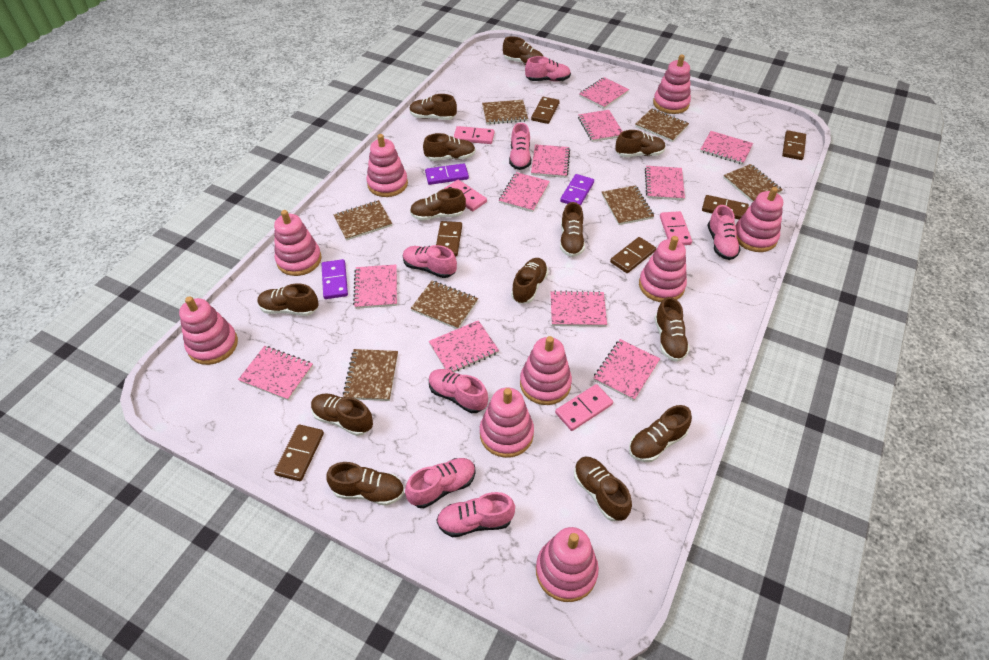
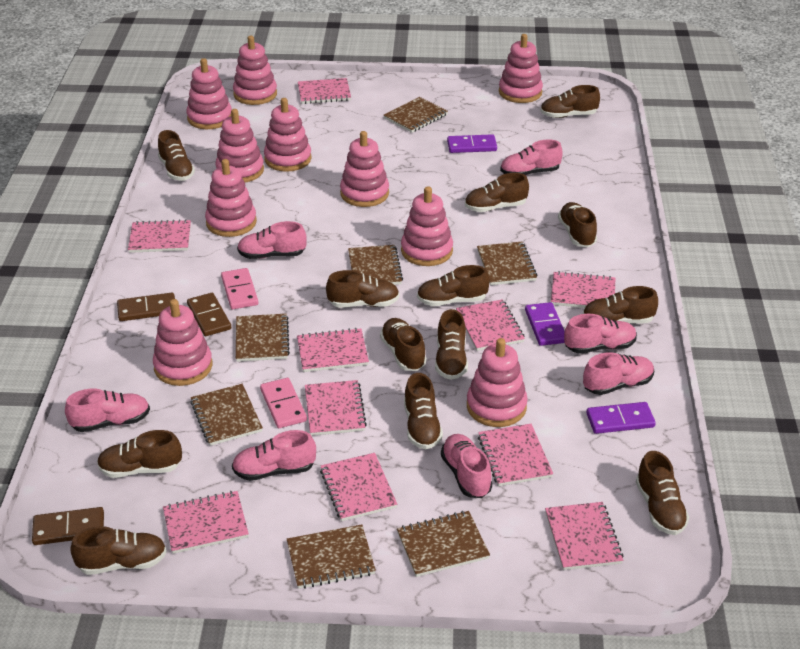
brown domino: 6 -> 3
pink domino: 4 -> 2
pink notebook: 11 -> 10
pink stacking toy: 9 -> 10

